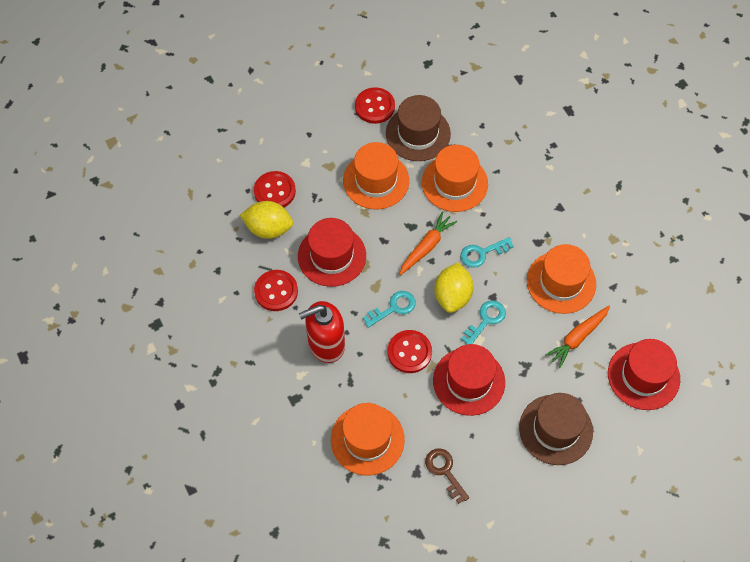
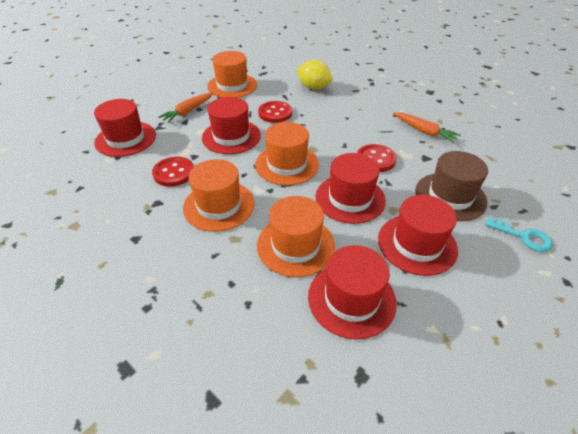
brown hat: 2 -> 1
brown key: 1 -> 0
red button: 4 -> 3
red hat: 3 -> 5
red soap dispenser: 1 -> 0
turquoise key: 3 -> 1
yellow lemon: 2 -> 1

